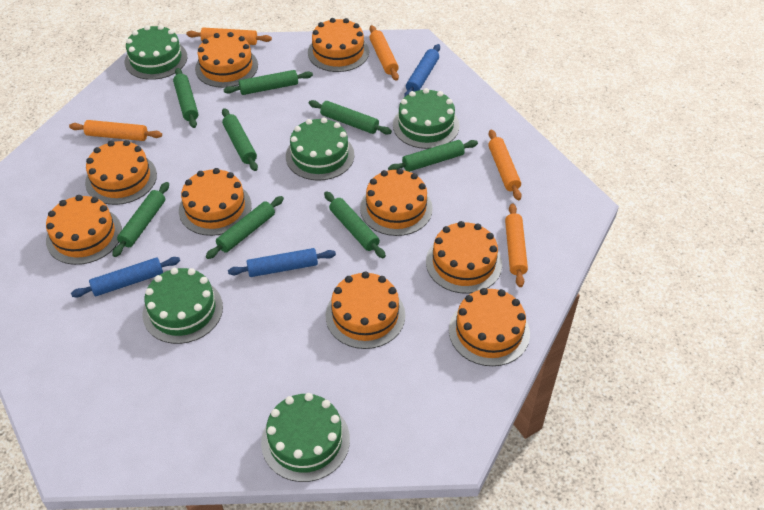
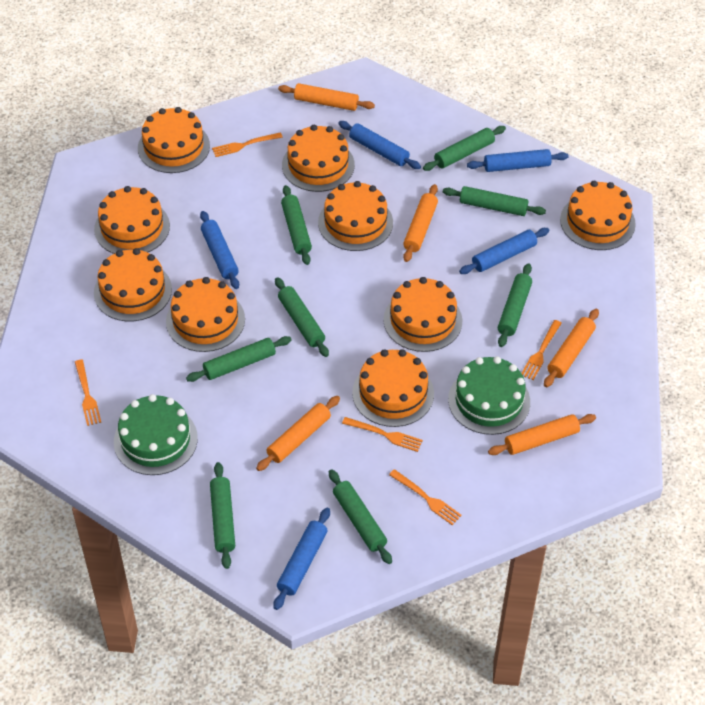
blue rolling pin: 3 -> 5
green cake: 5 -> 2
orange fork: 0 -> 5

